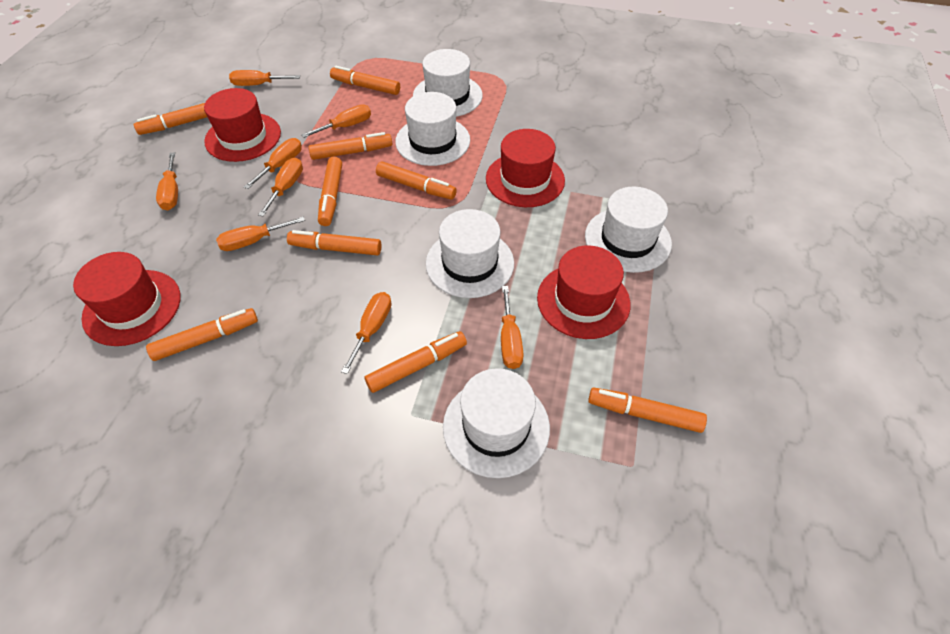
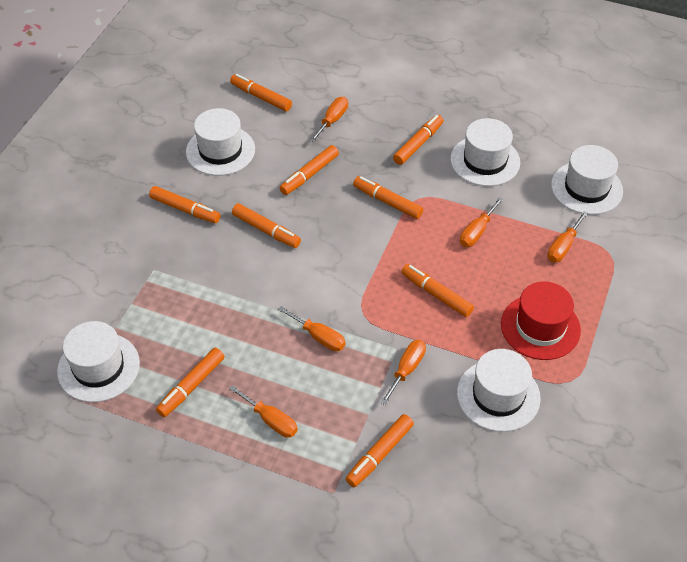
orange screwdriver: 8 -> 6
red hat: 4 -> 1

